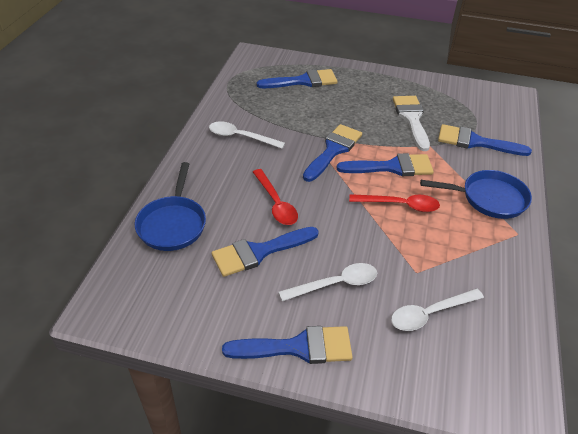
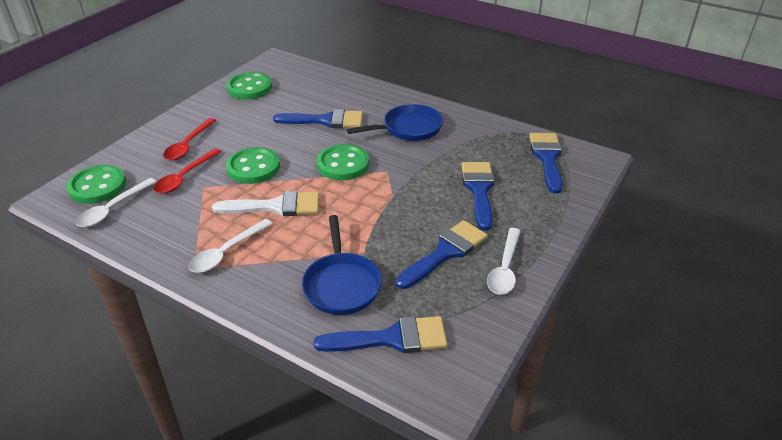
blue brush: 6 -> 5
green button: 0 -> 4

